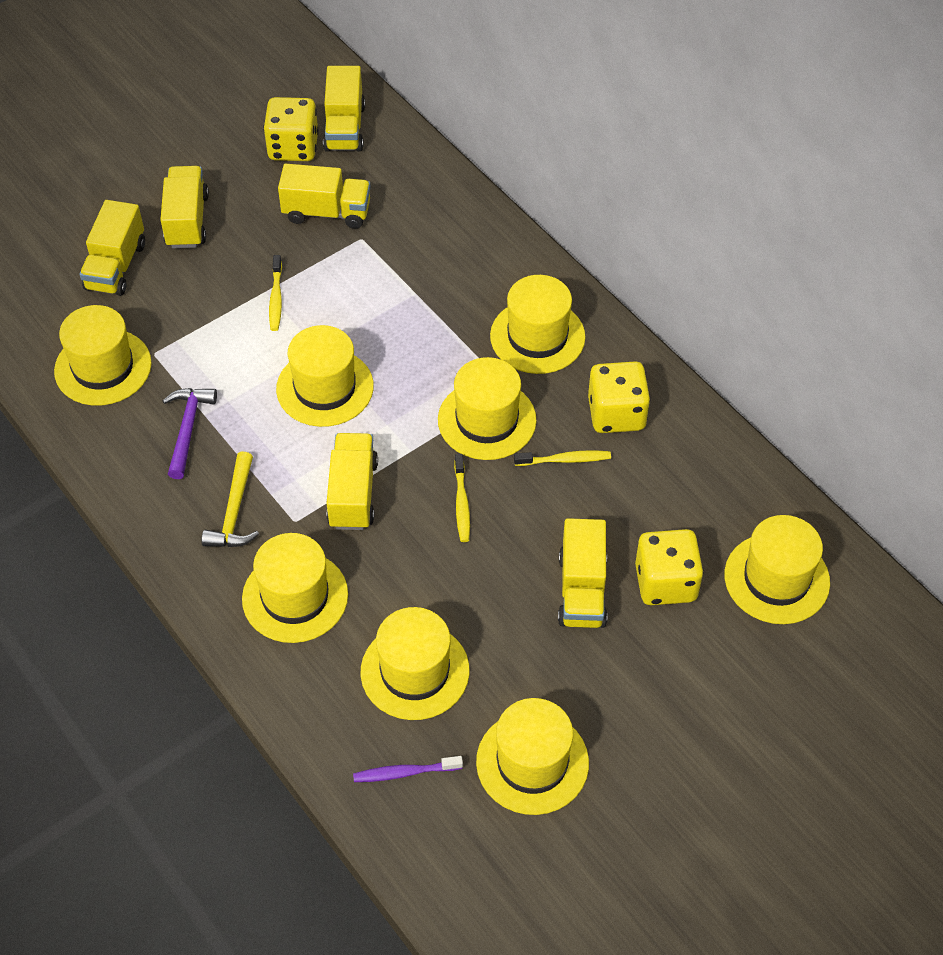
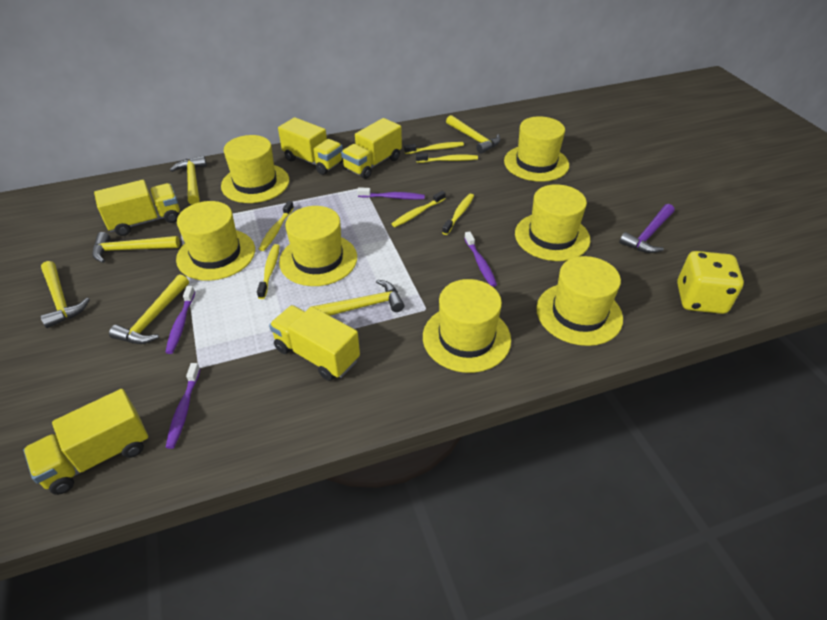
purple toothbrush: 1 -> 4
yellow dice: 3 -> 1
yellow hammer: 1 -> 6
yellow hat: 8 -> 7
yellow toothbrush: 3 -> 6
yellow truck: 6 -> 5

